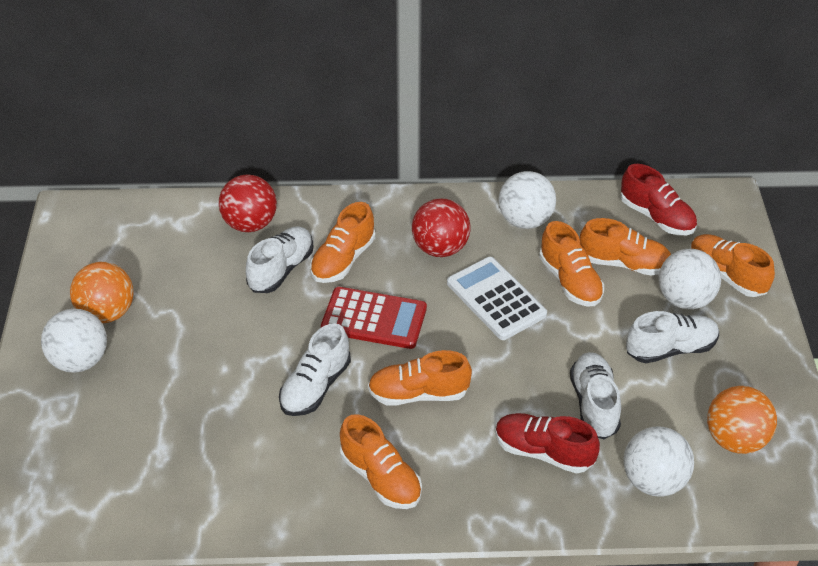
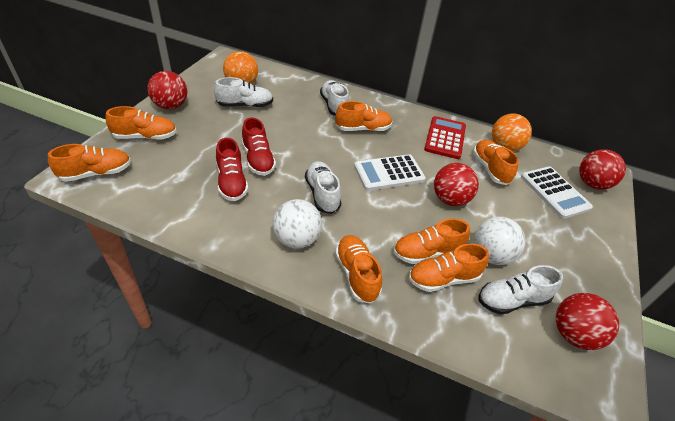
orange shoe: 6 -> 7
red ball: 2 -> 4
white ball: 4 -> 2
white calculator: 1 -> 2

